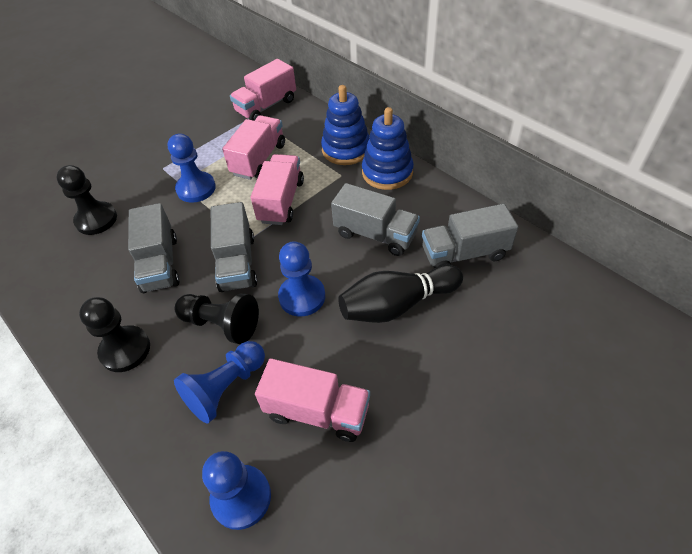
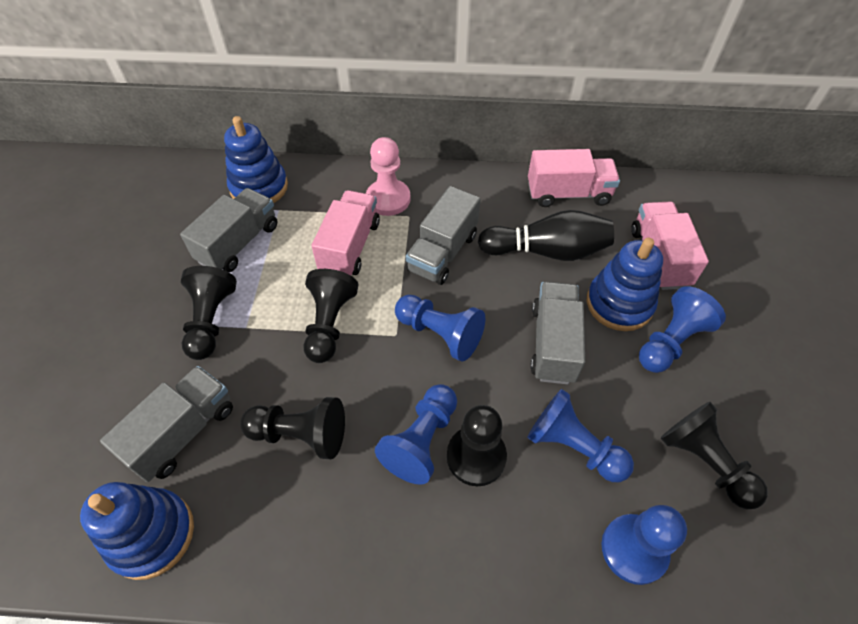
black pawn: 3 -> 5
blue pawn: 4 -> 5
blue stacking toy: 2 -> 3
pink pawn: 0 -> 1
pink truck: 4 -> 3

